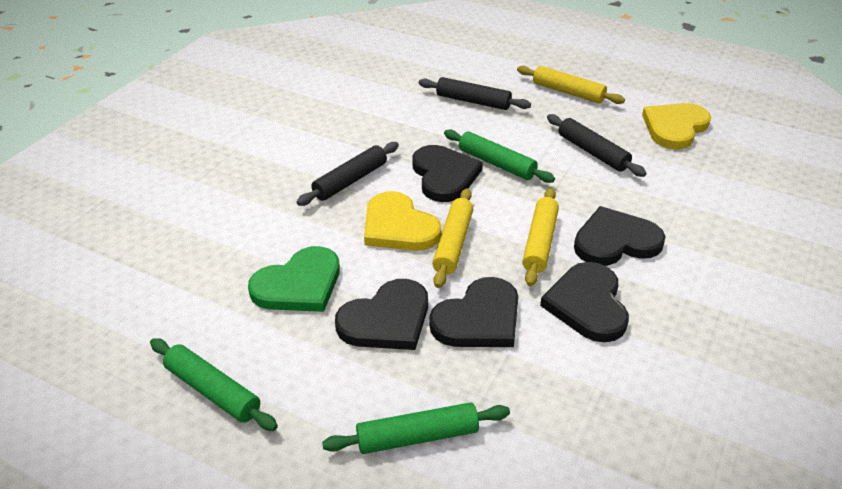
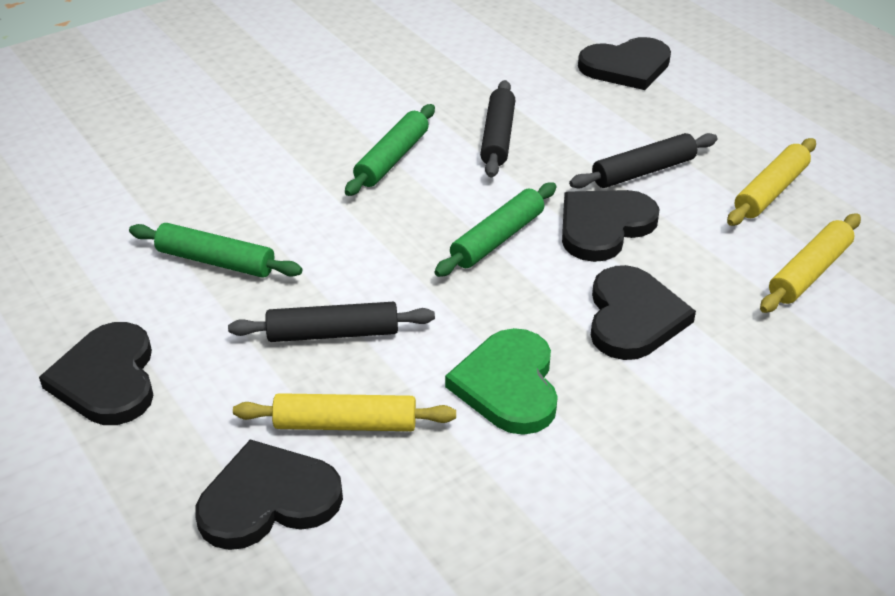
yellow heart: 2 -> 0

